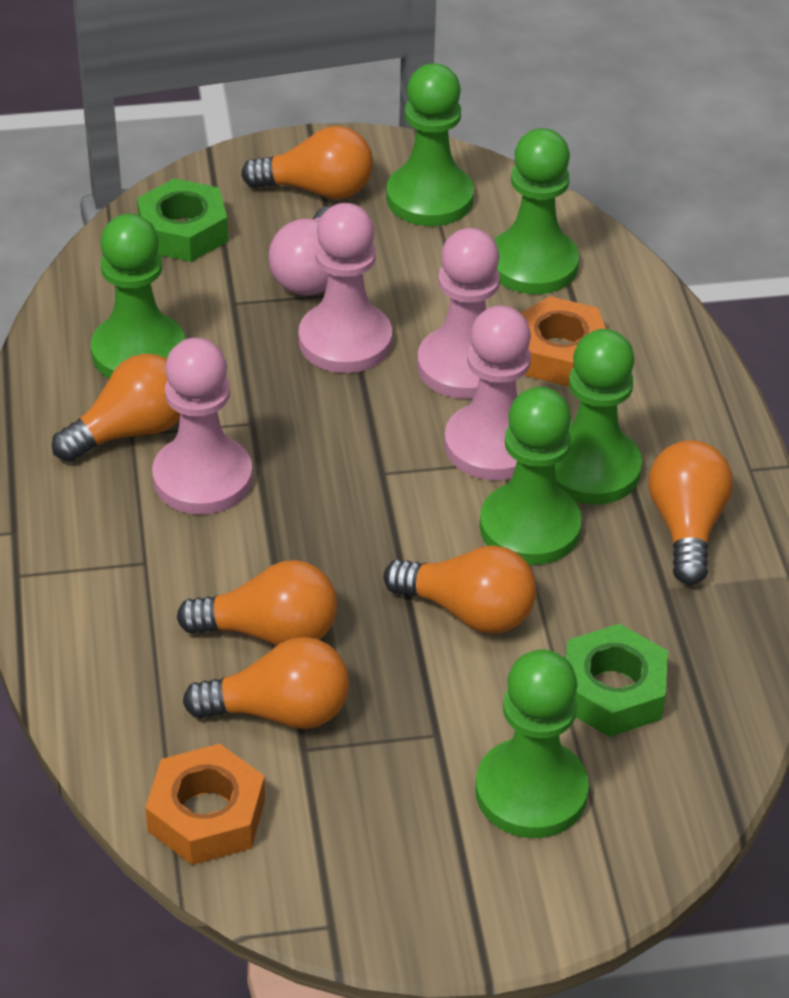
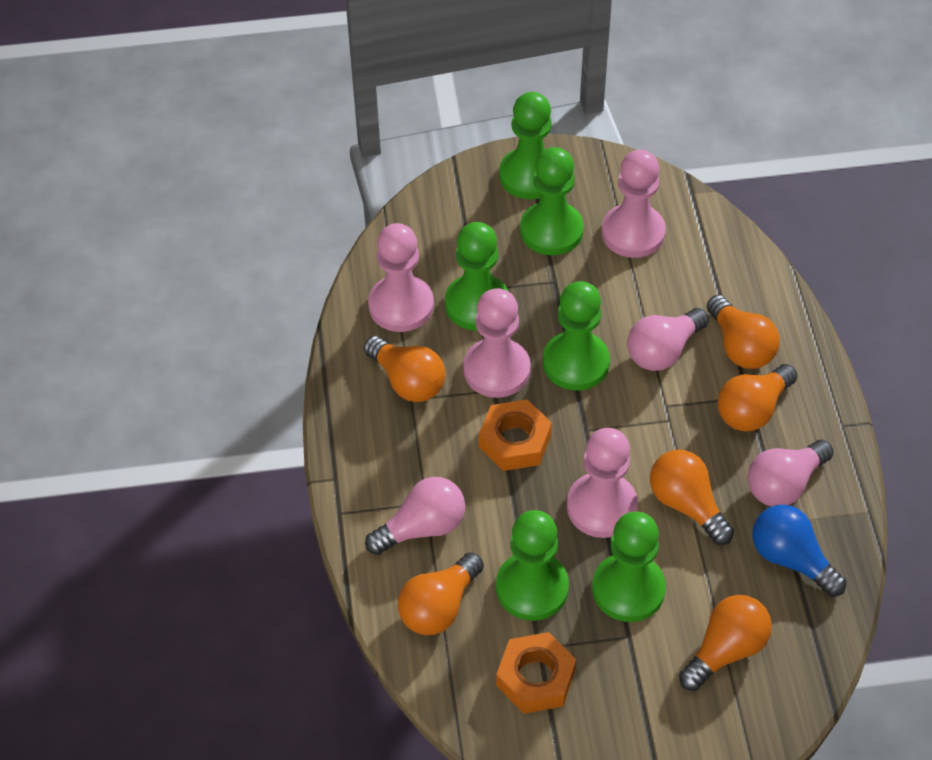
blue light bulb: 0 -> 1
green nut: 2 -> 0
pink light bulb: 1 -> 3

